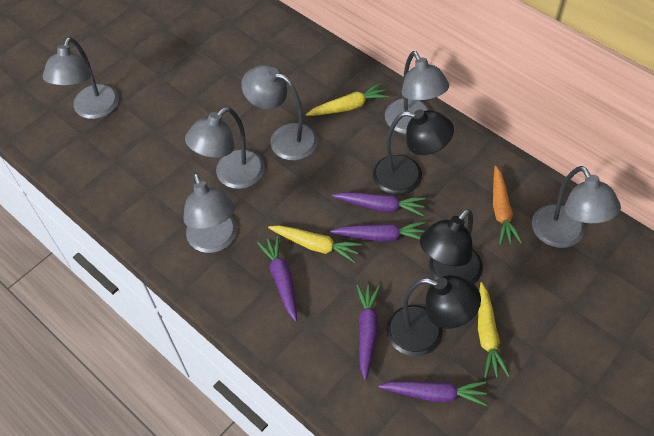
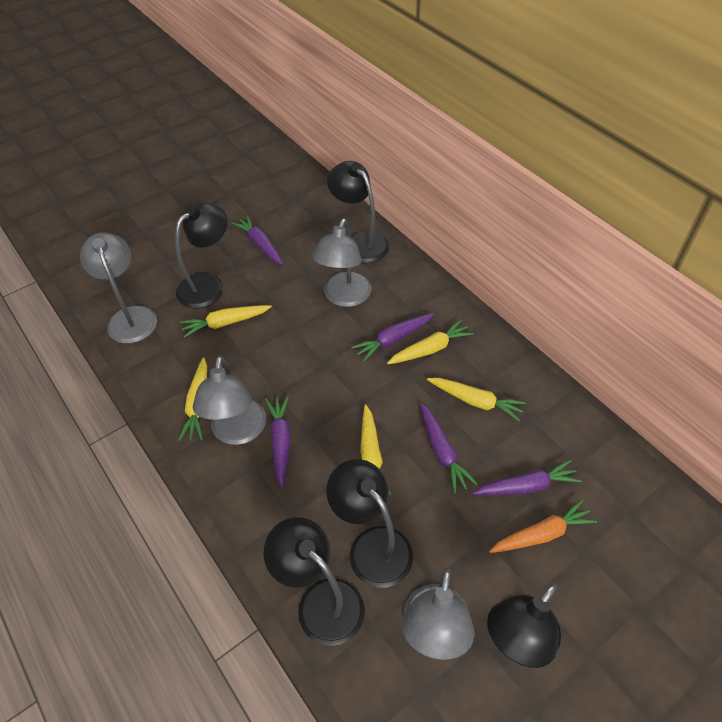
black lamp: 3 -> 5
grey lamp: 6 -> 4
yellow carrot: 3 -> 5

